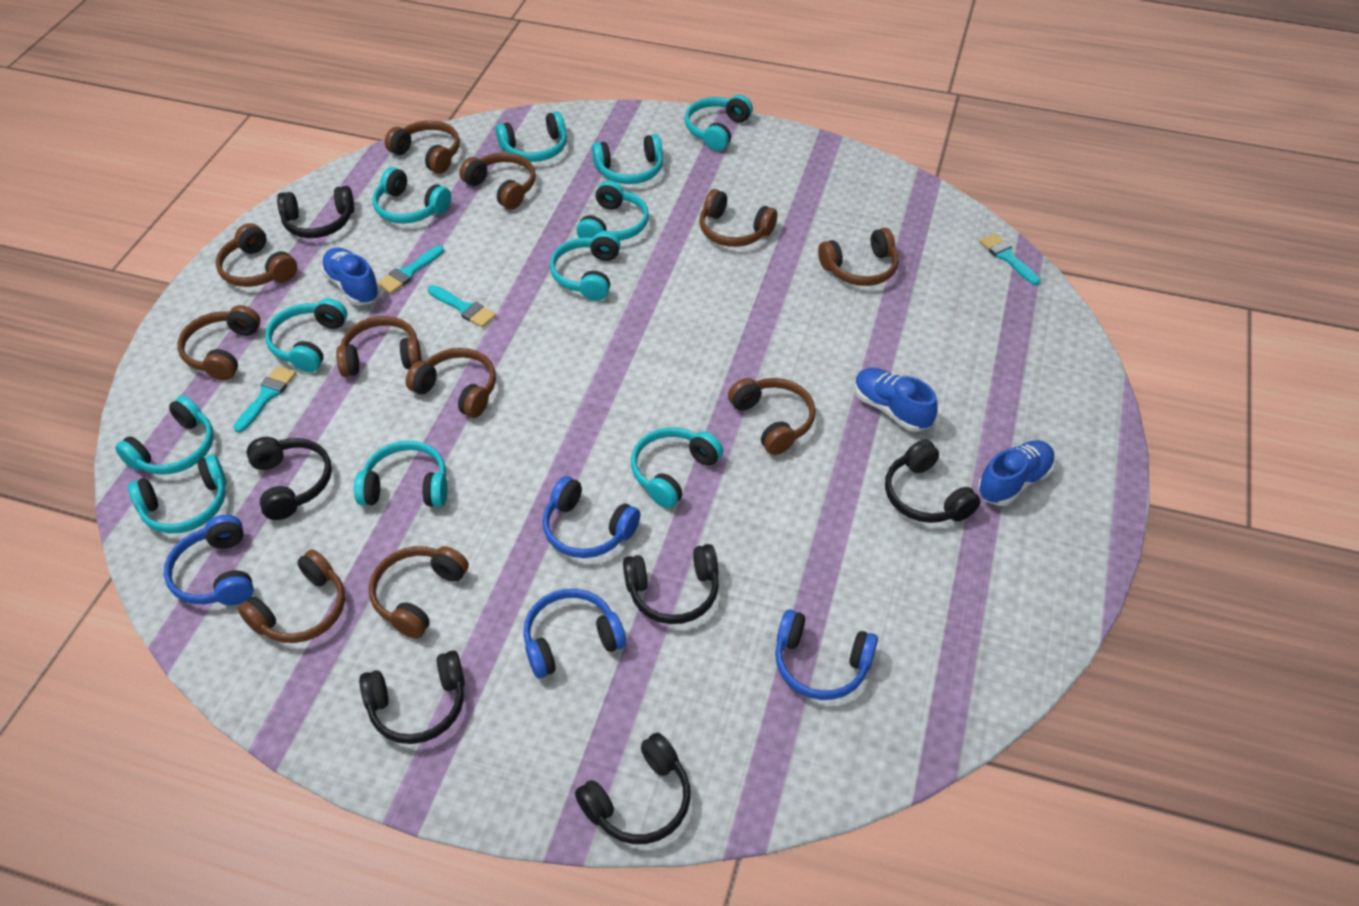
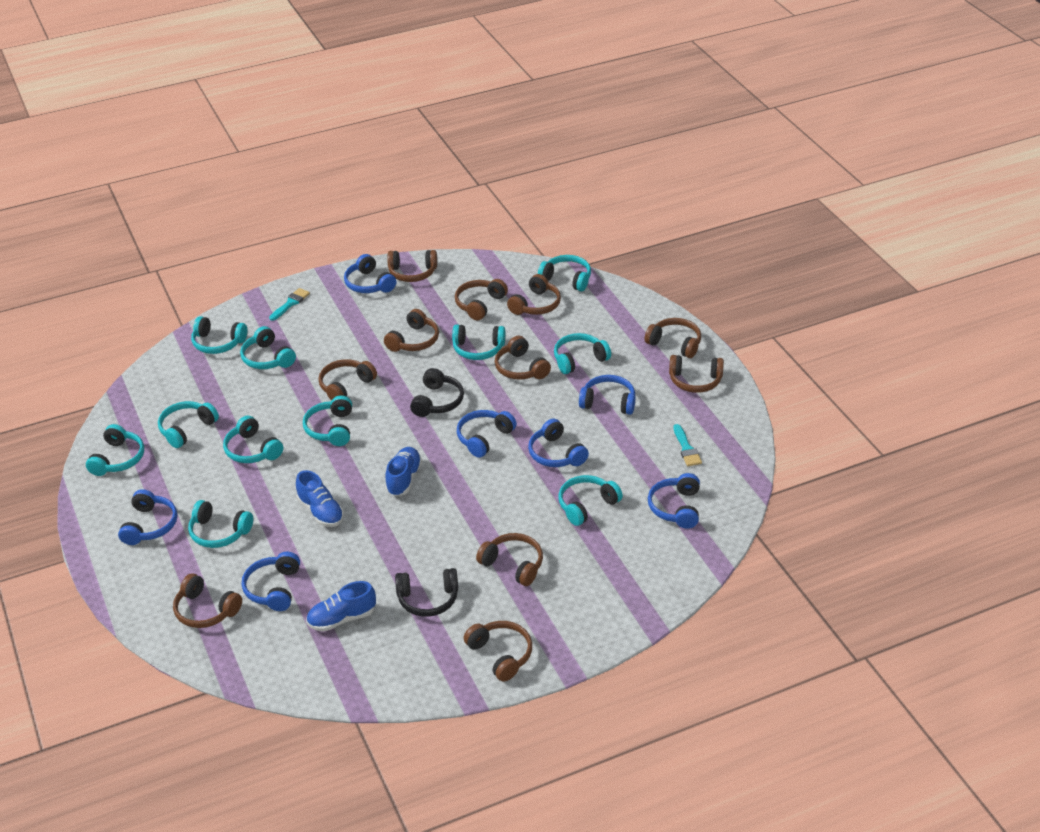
black headphones: 6 -> 2
blue headphones: 4 -> 7
turquoise brush: 4 -> 2

